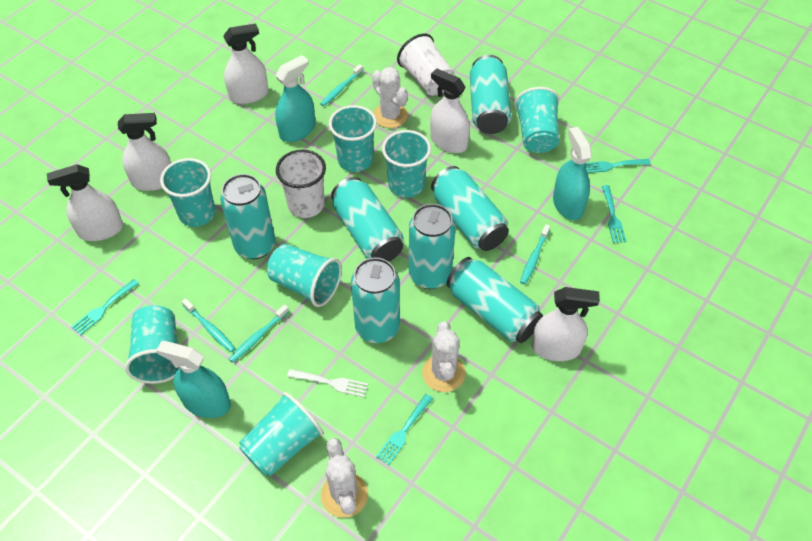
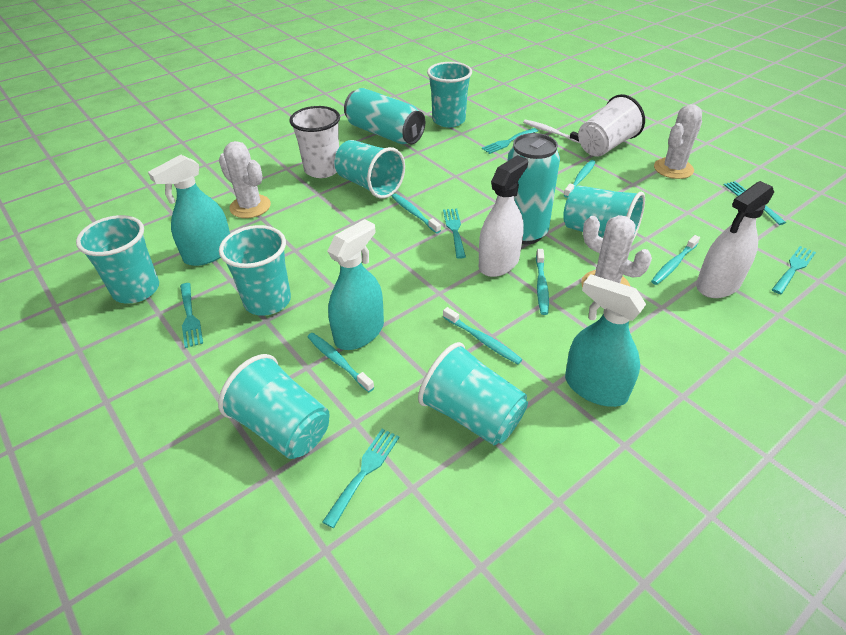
turquoise can: 7 -> 2
turquoise fork: 4 -> 6
turquoise toothbrush: 4 -> 6
white fork: 1 -> 0
white spray bottle: 5 -> 2
white toothbrush: 0 -> 1

